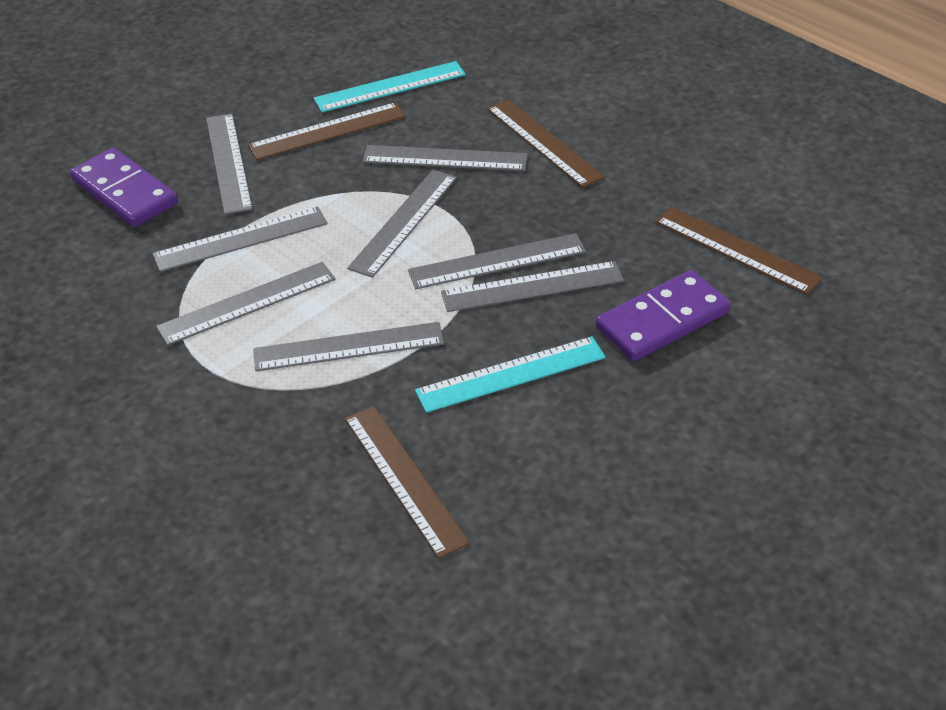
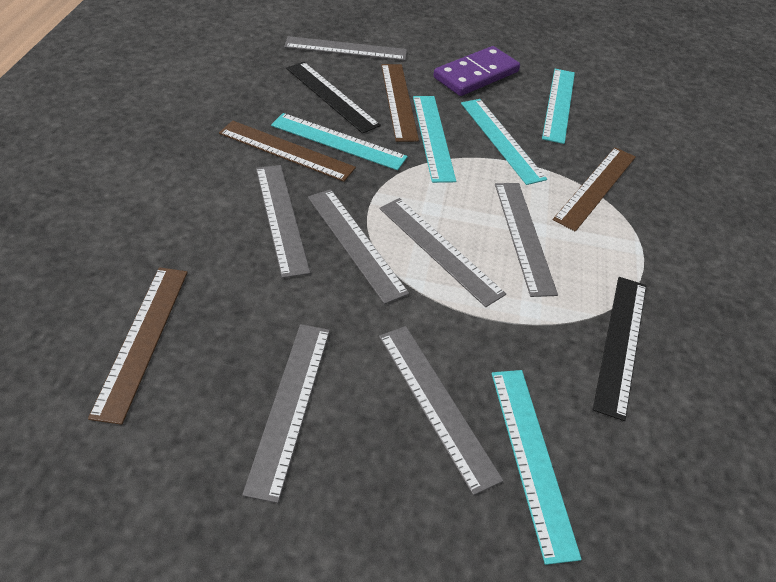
black ruler: 0 -> 2
grey ruler: 8 -> 7
purple domino: 2 -> 1
turquoise ruler: 2 -> 5

